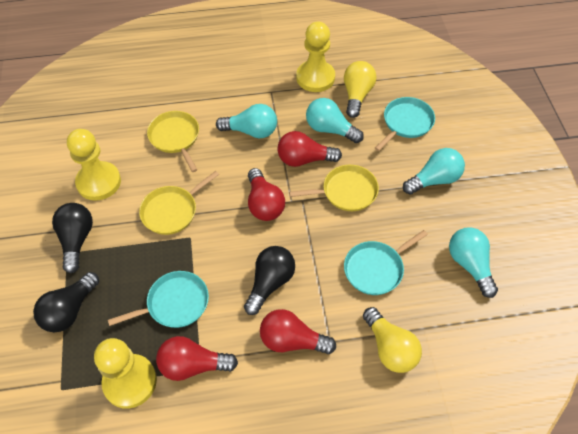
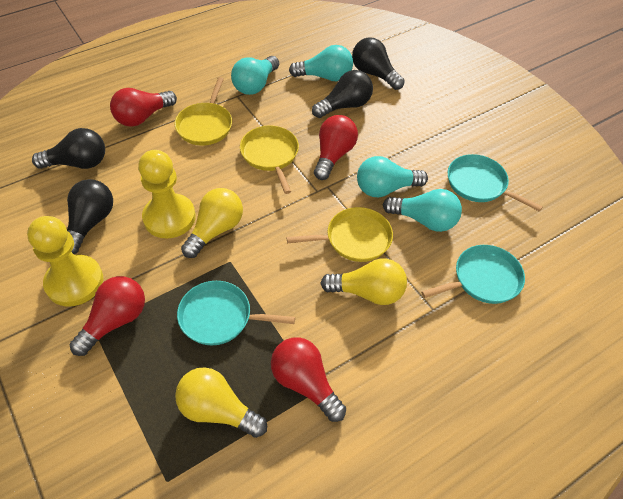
black light bulb: 3 -> 4
yellow light bulb: 2 -> 3
yellow pawn: 3 -> 2

